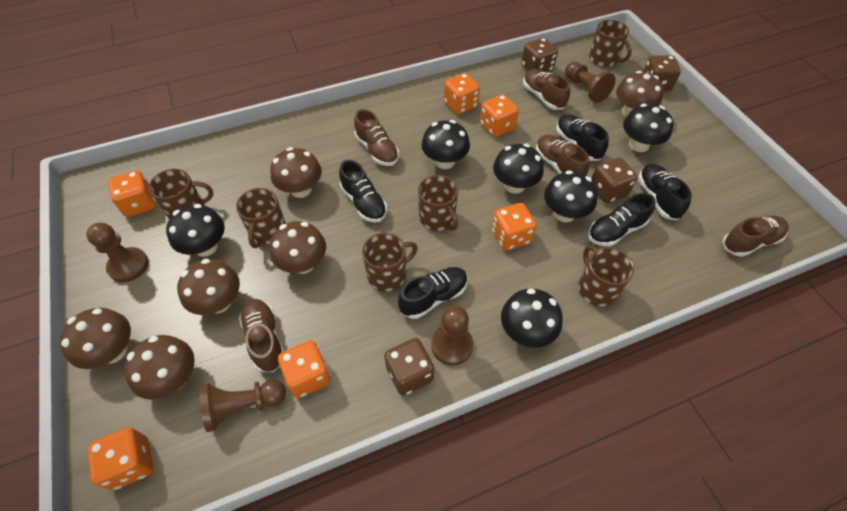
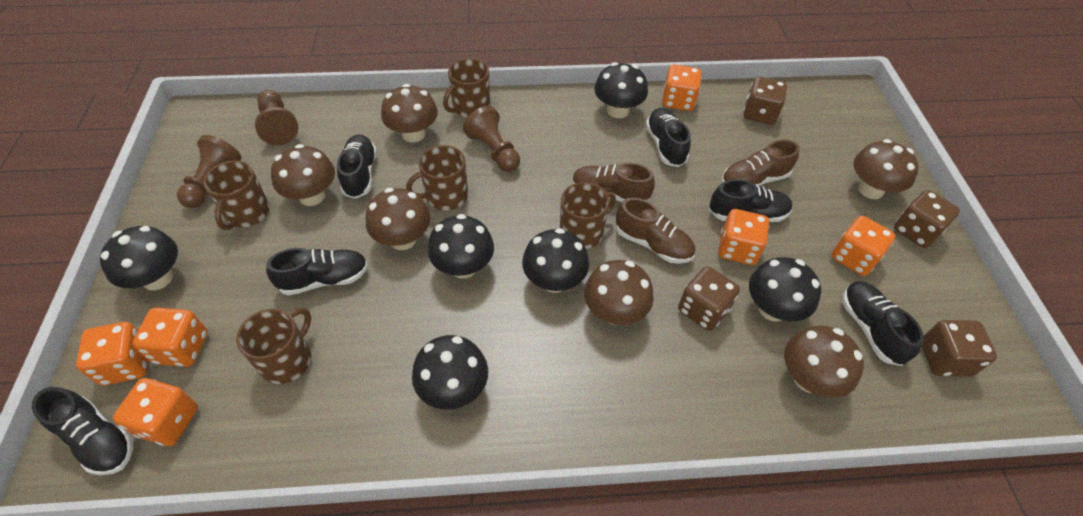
black shoe: 5 -> 6
brown mug: 6 -> 5
brown pawn: 4 -> 3
brown shoe: 5 -> 3

